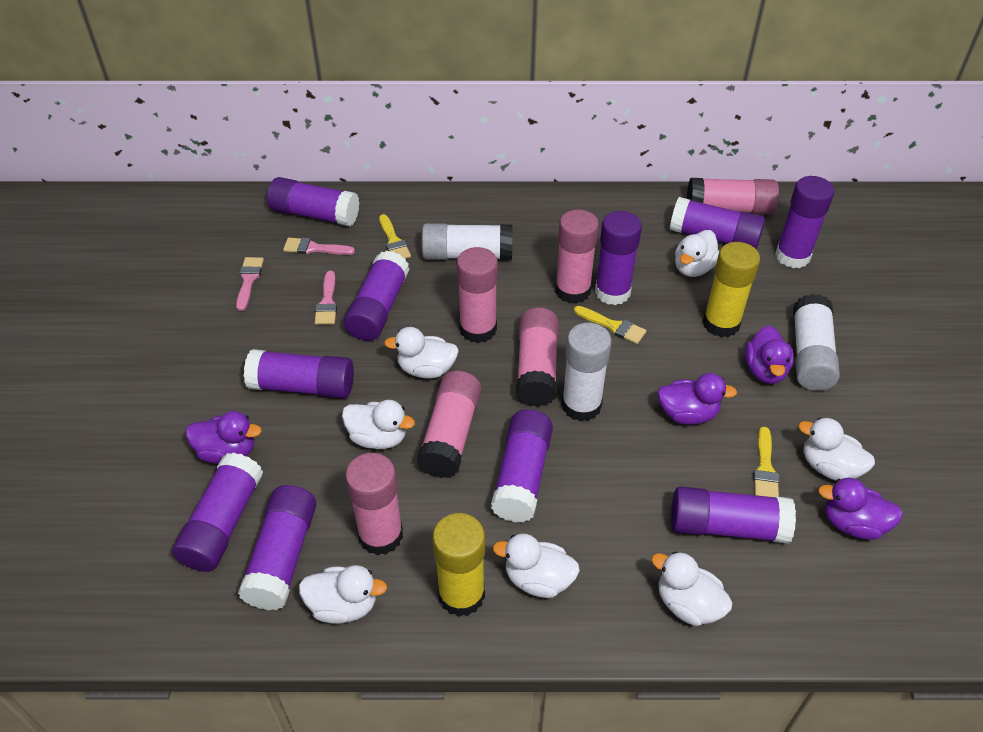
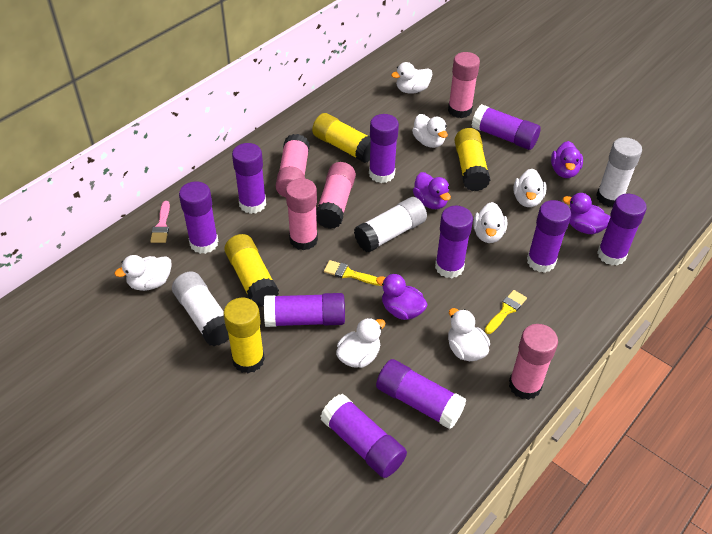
pink brush: 3 -> 1
pink glue stick: 6 -> 5
yellow brush: 3 -> 2
yellow glue stick: 2 -> 4

